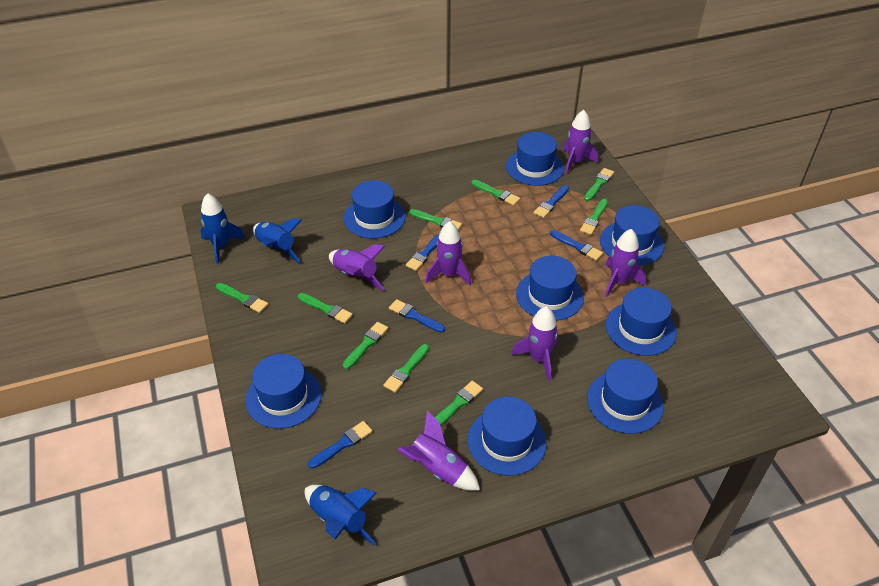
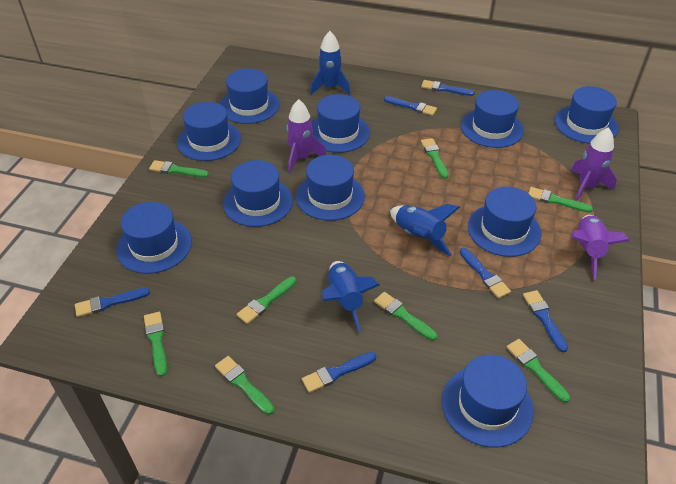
blue brush: 5 -> 6
blue hat: 8 -> 10
green brush: 9 -> 8
purple rocket: 6 -> 3

